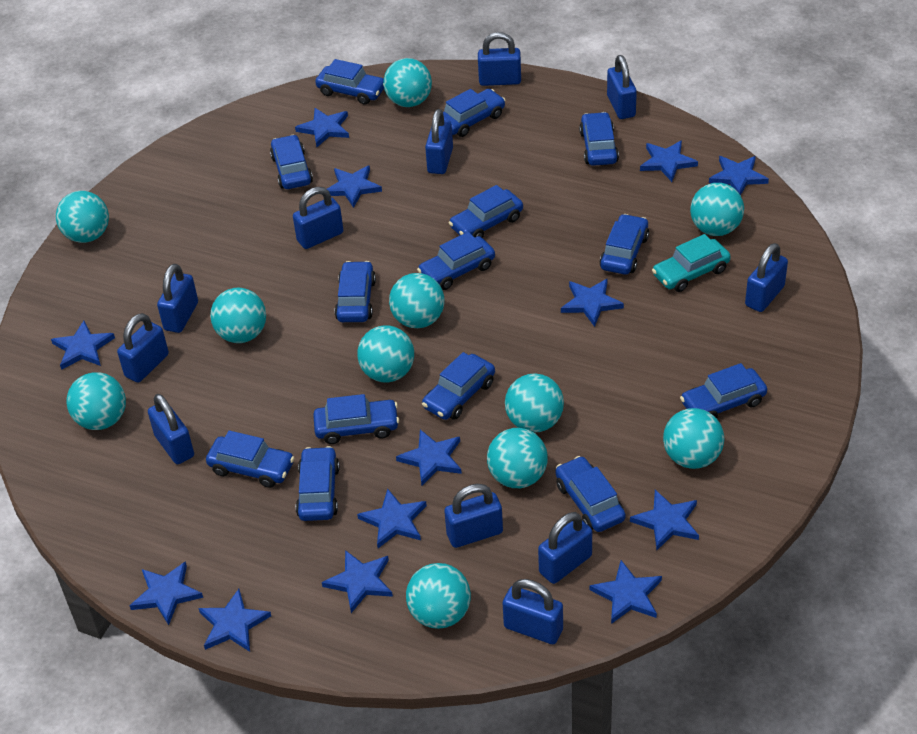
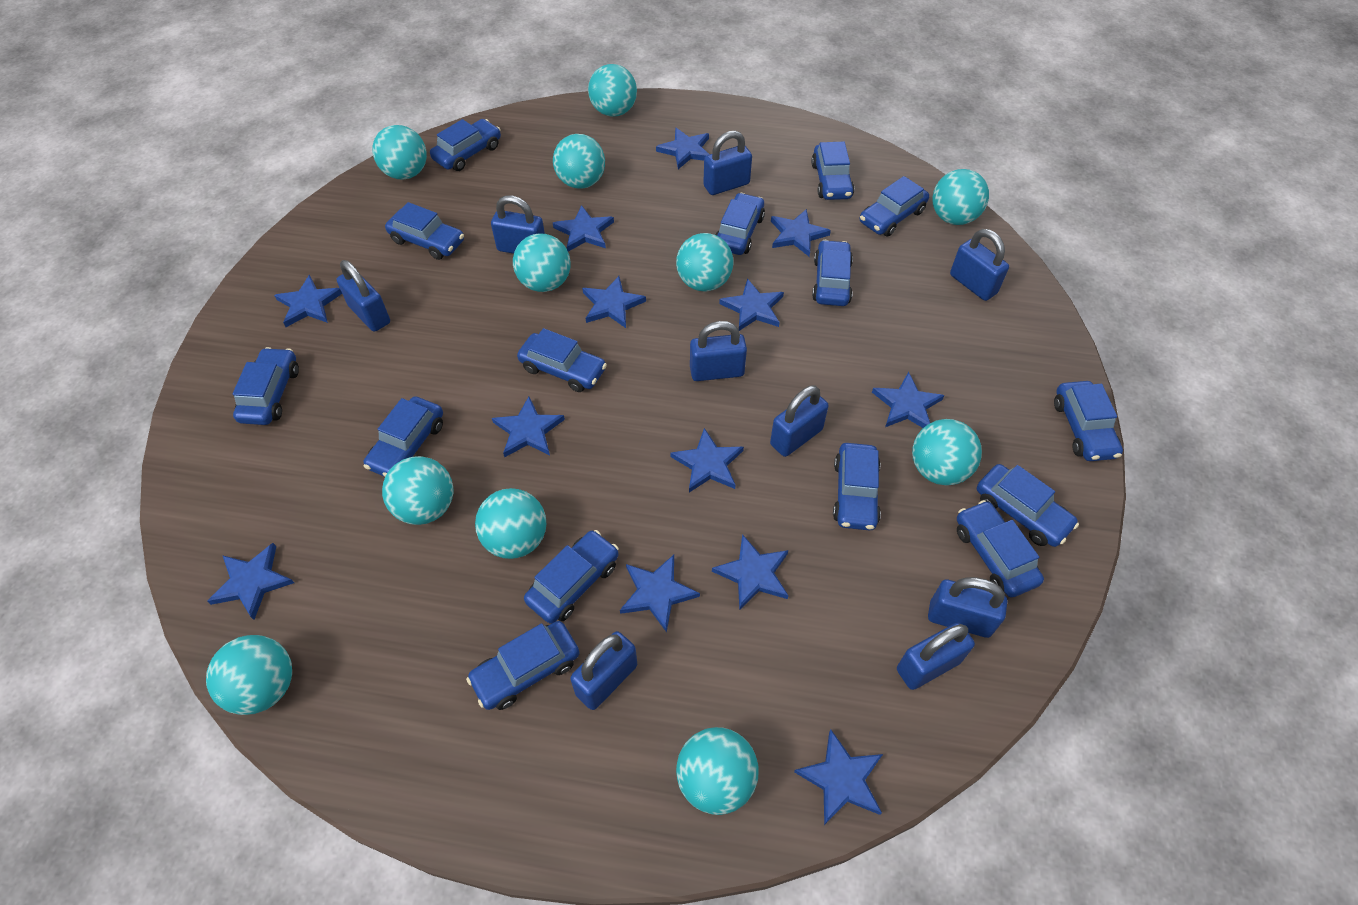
blue car: 14 -> 15
blue padlock: 11 -> 9
turquoise car: 1 -> 0

